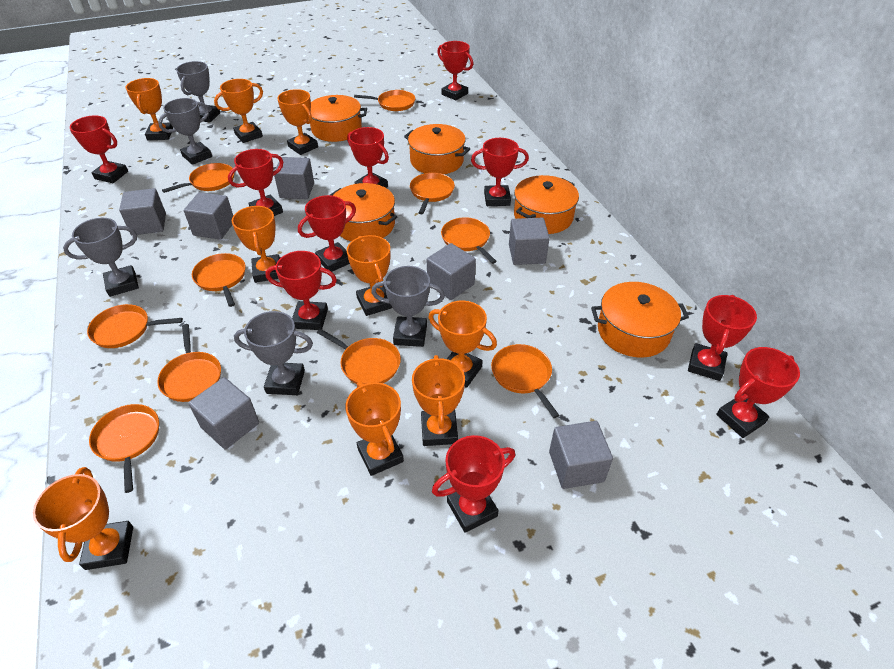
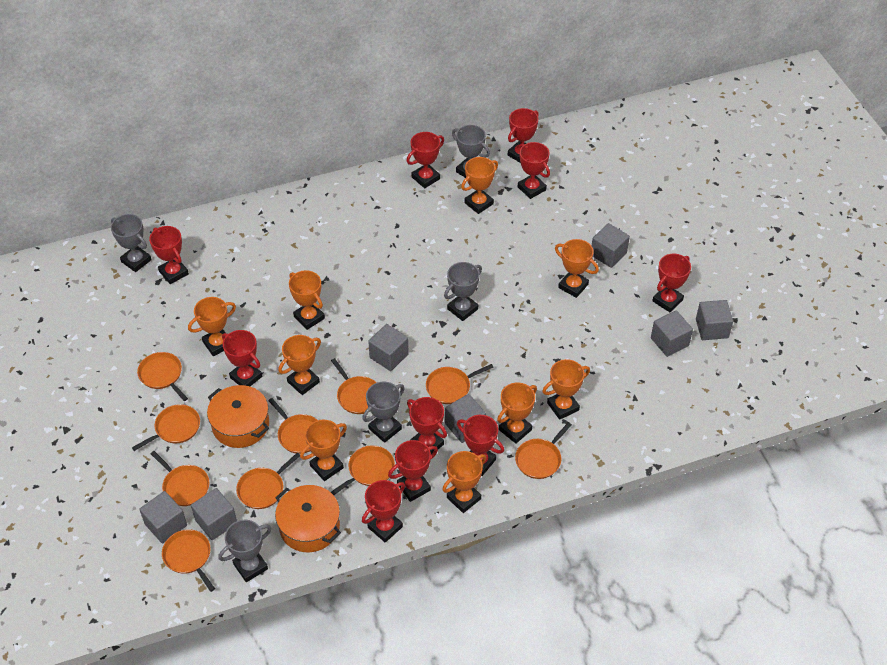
orange pot: 5 -> 2

